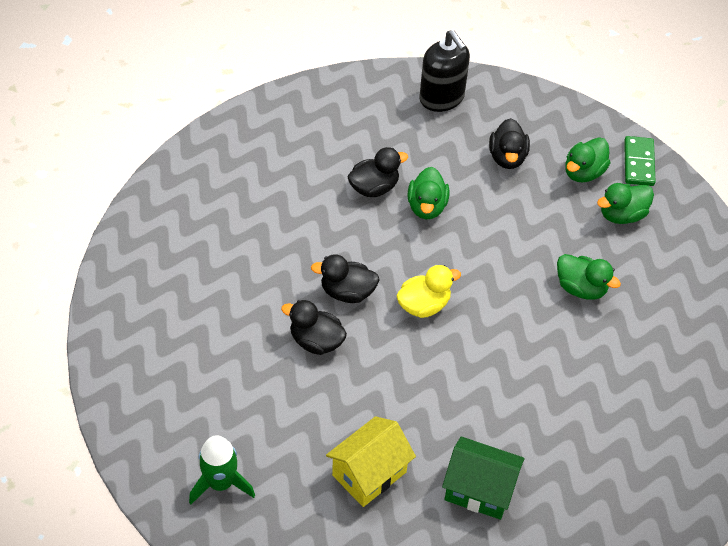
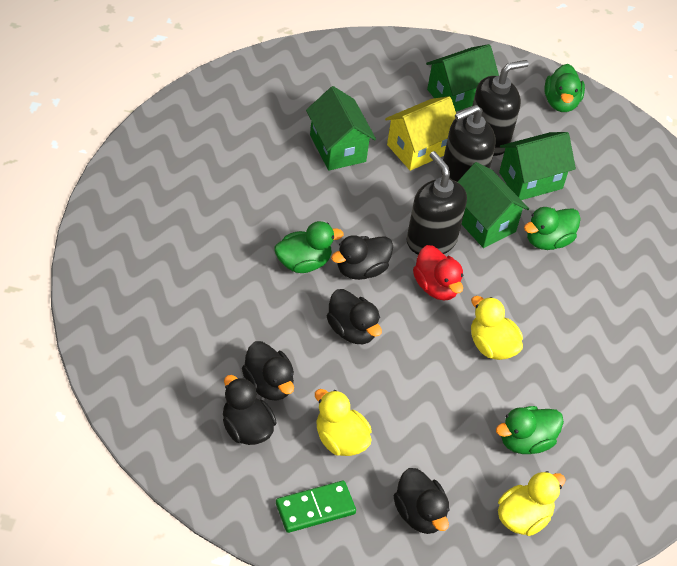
black duck: 4 -> 5
black soap dispenser: 1 -> 3
green house: 1 -> 4
green rocket: 1 -> 0
red duck: 0 -> 1
yellow duck: 1 -> 3

